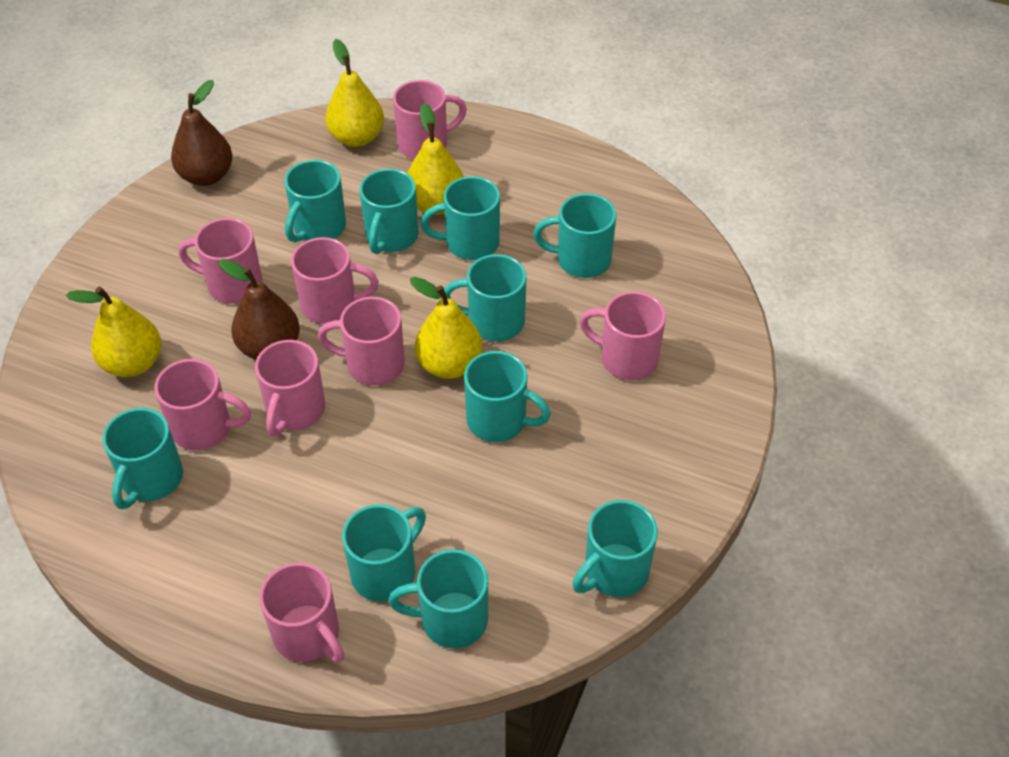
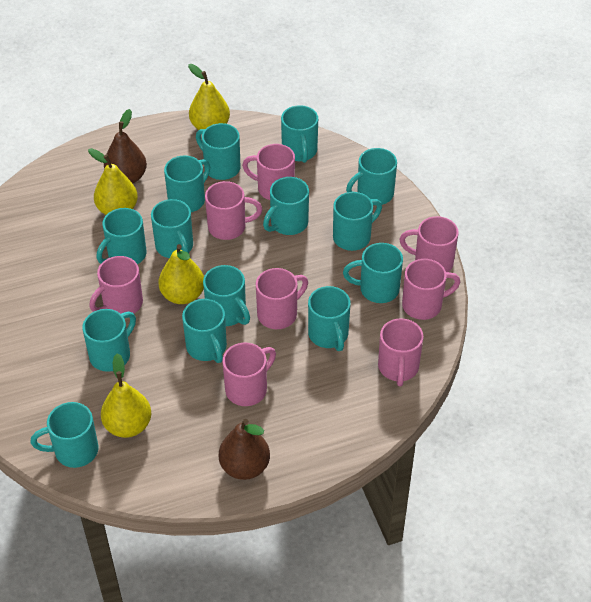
turquoise mug: 10 -> 14

